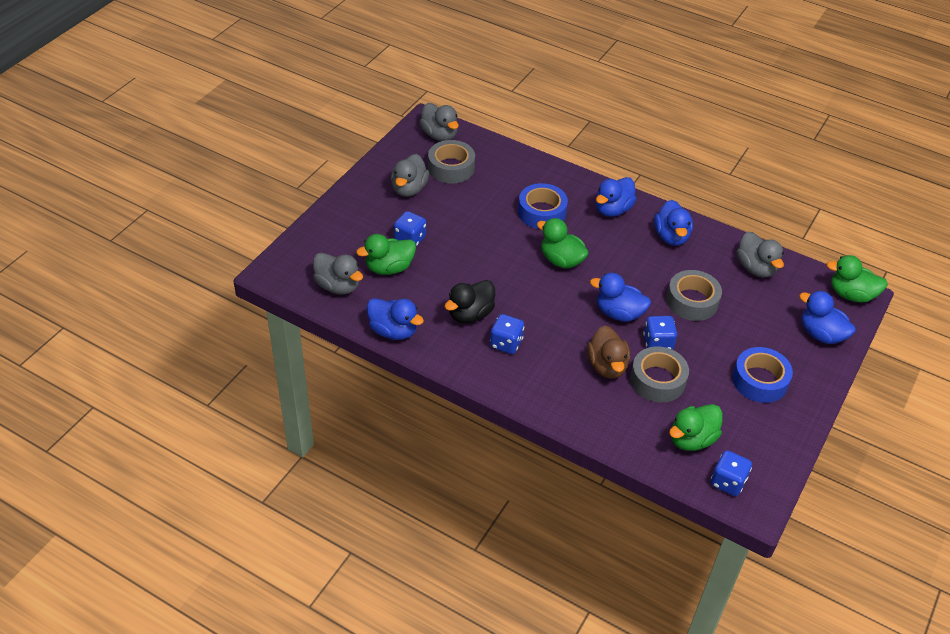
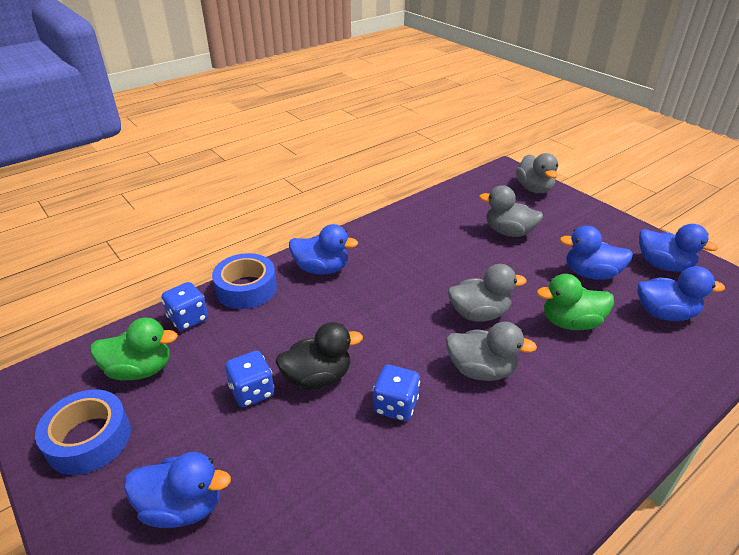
blue dice: 4 -> 3
brown duck: 1 -> 0
green duck: 4 -> 2
grey tape: 3 -> 0

